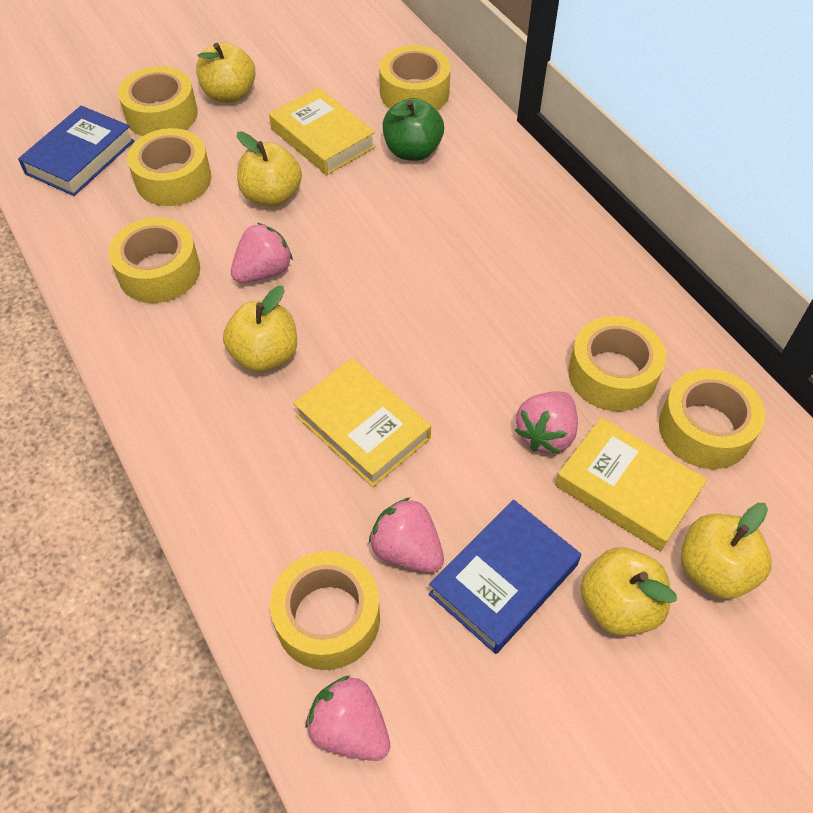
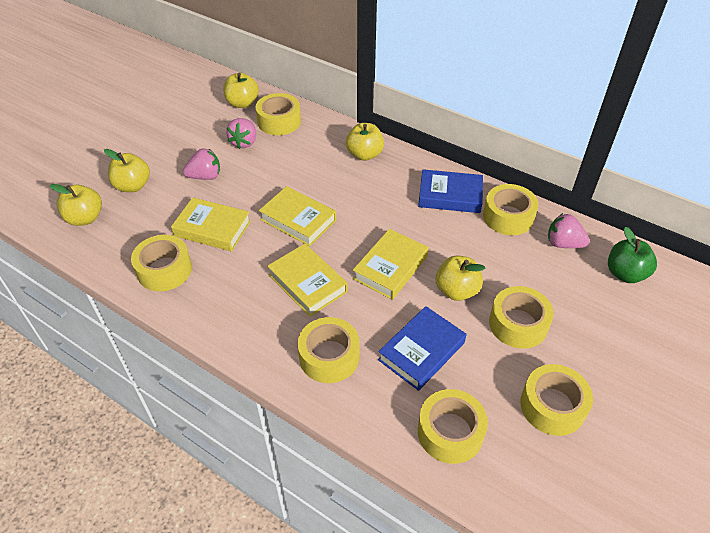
pink strawberry: 4 -> 3
yellow book: 3 -> 4

